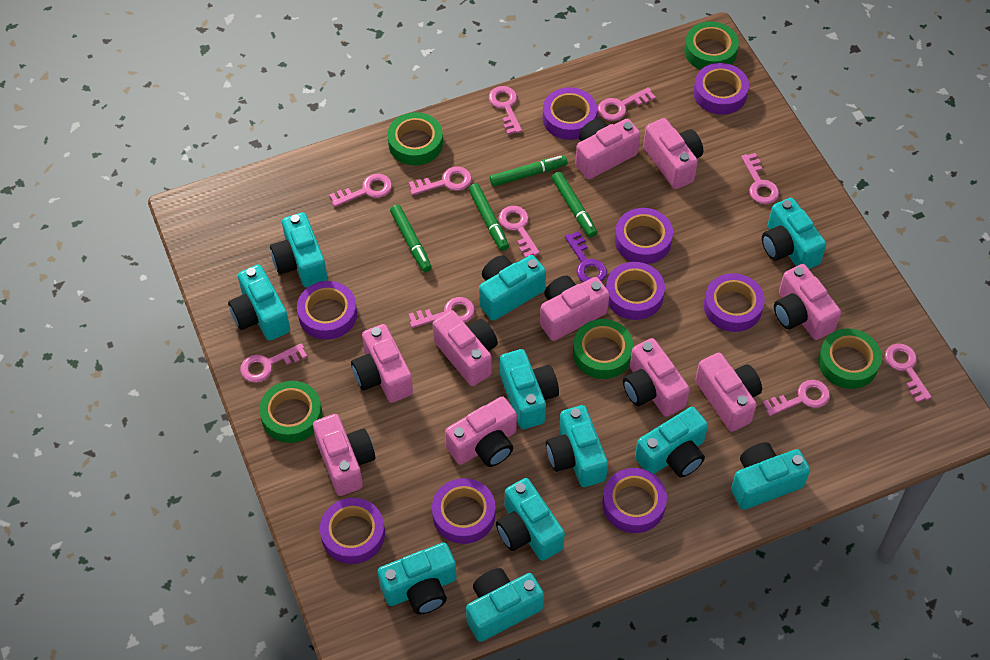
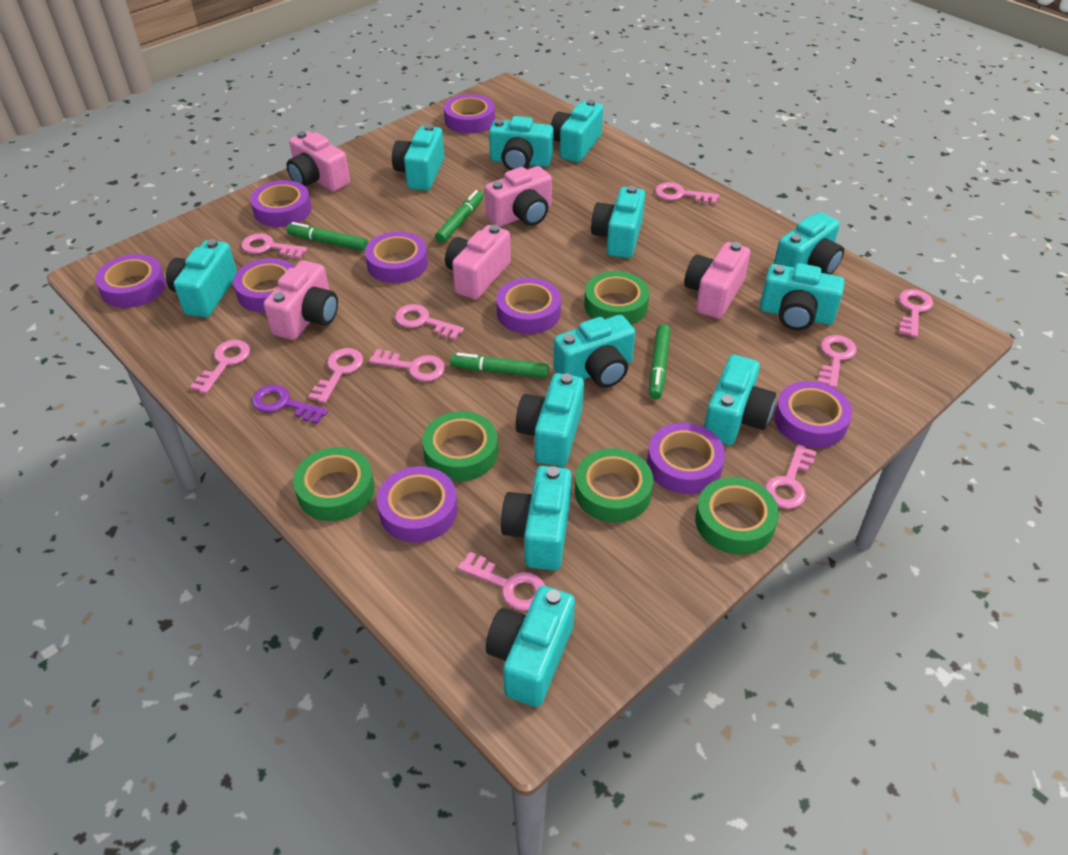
pink camera: 10 -> 5
turquoise camera: 11 -> 12

